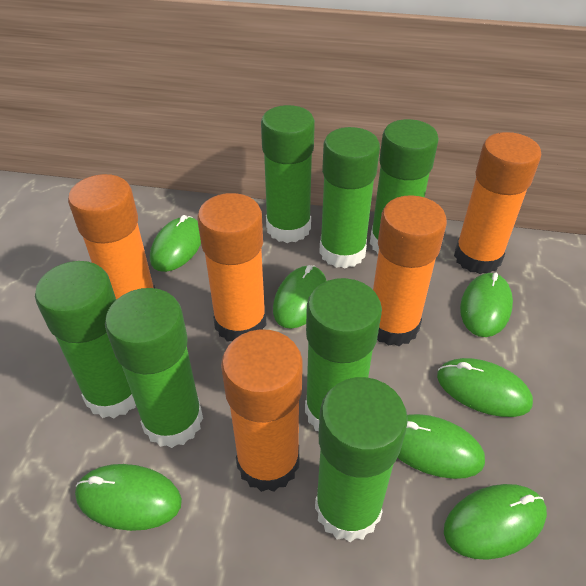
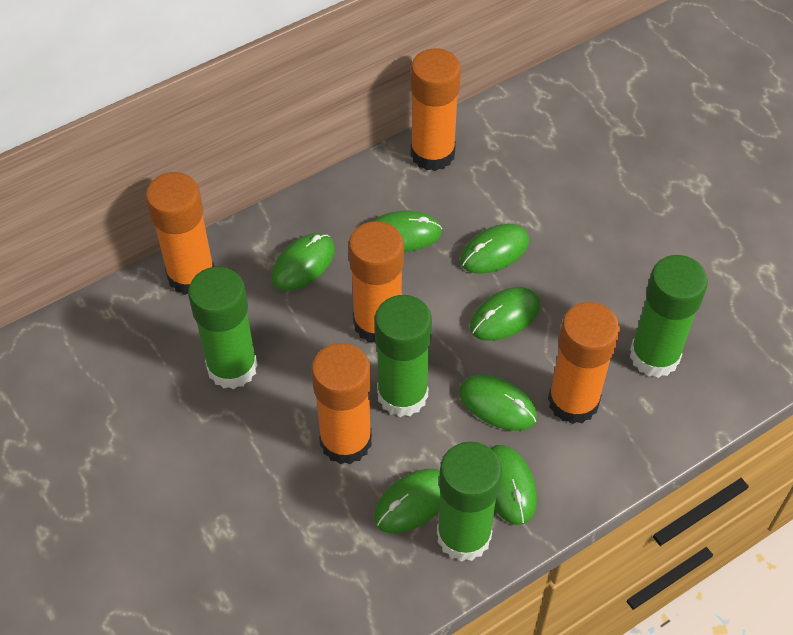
green glue stick: 7 -> 4

